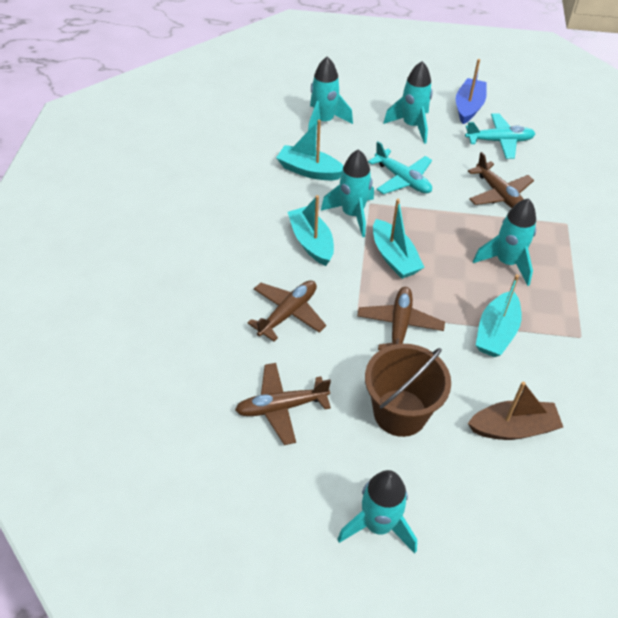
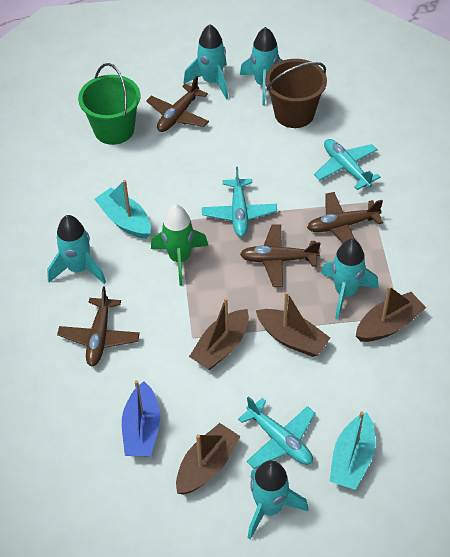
brown boat: 1 -> 4
green bucket: 0 -> 1
green rocket: 0 -> 1
turquoise boat: 4 -> 2
turquoise plane: 2 -> 3

